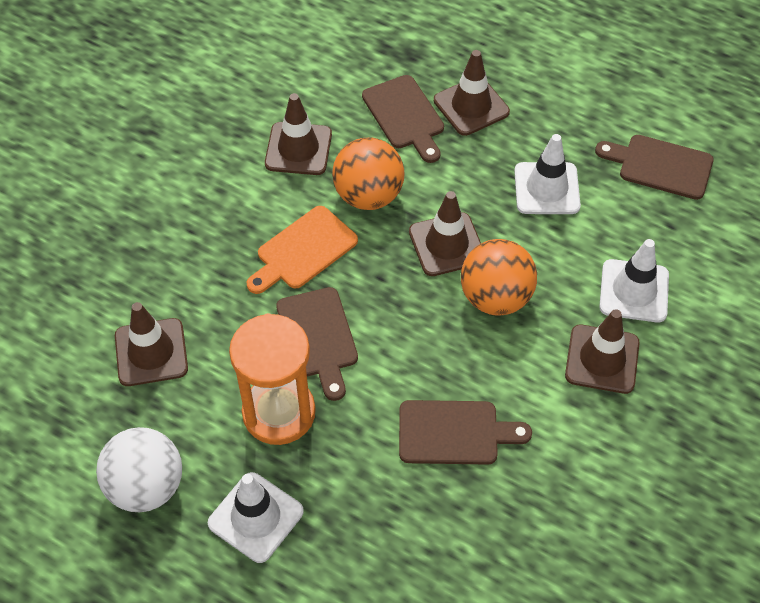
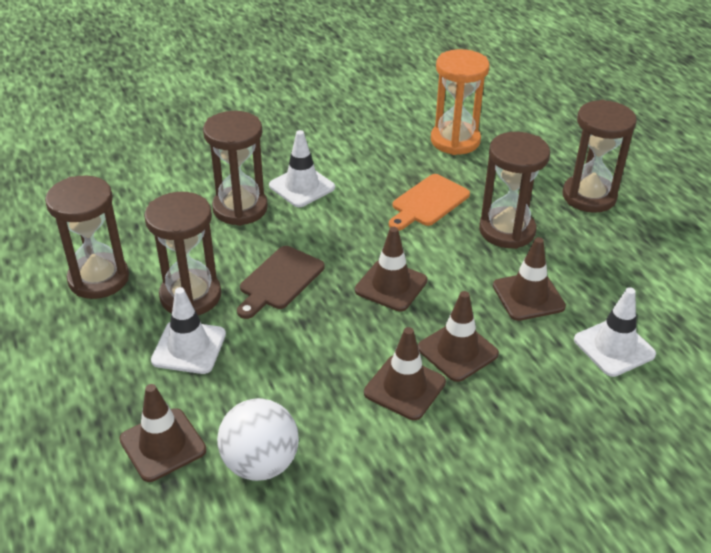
brown cutting board: 4 -> 1
brown hourglass: 0 -> 5
orange ball: 2 -> 0

